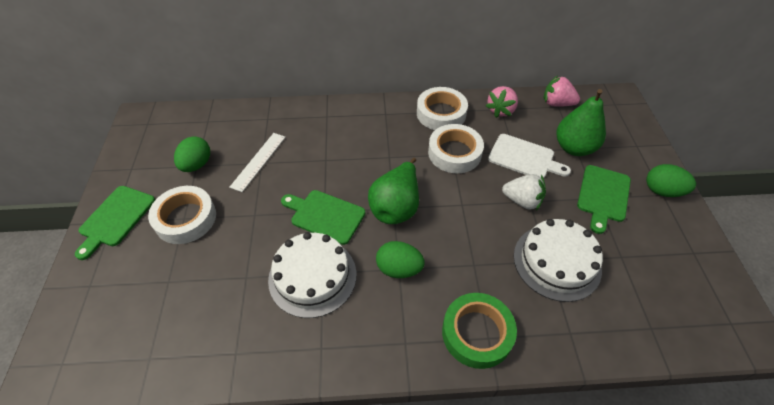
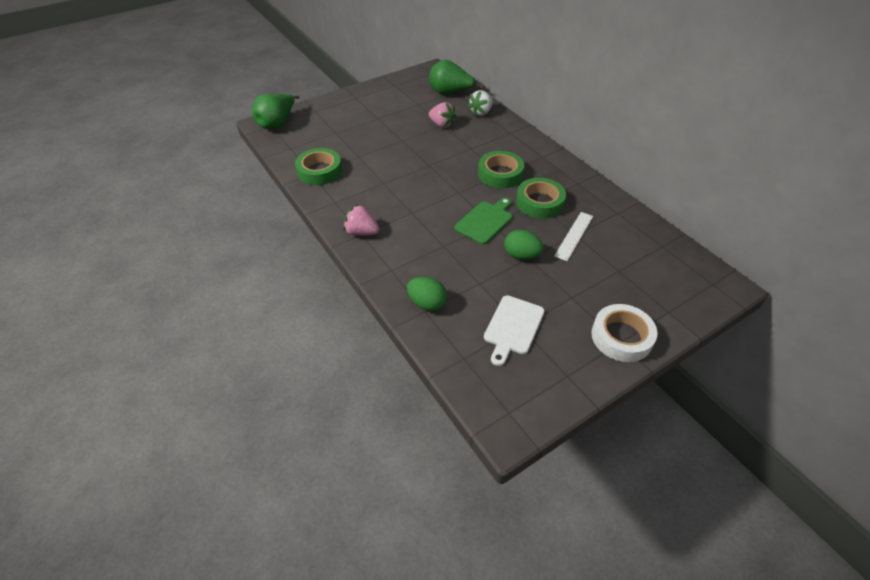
green cutting board: 3 -> 1
green egg: 3 -> 2
green tape: 1 -> 3
white cake: 2 -> 0
white tape: 3 -> 1

